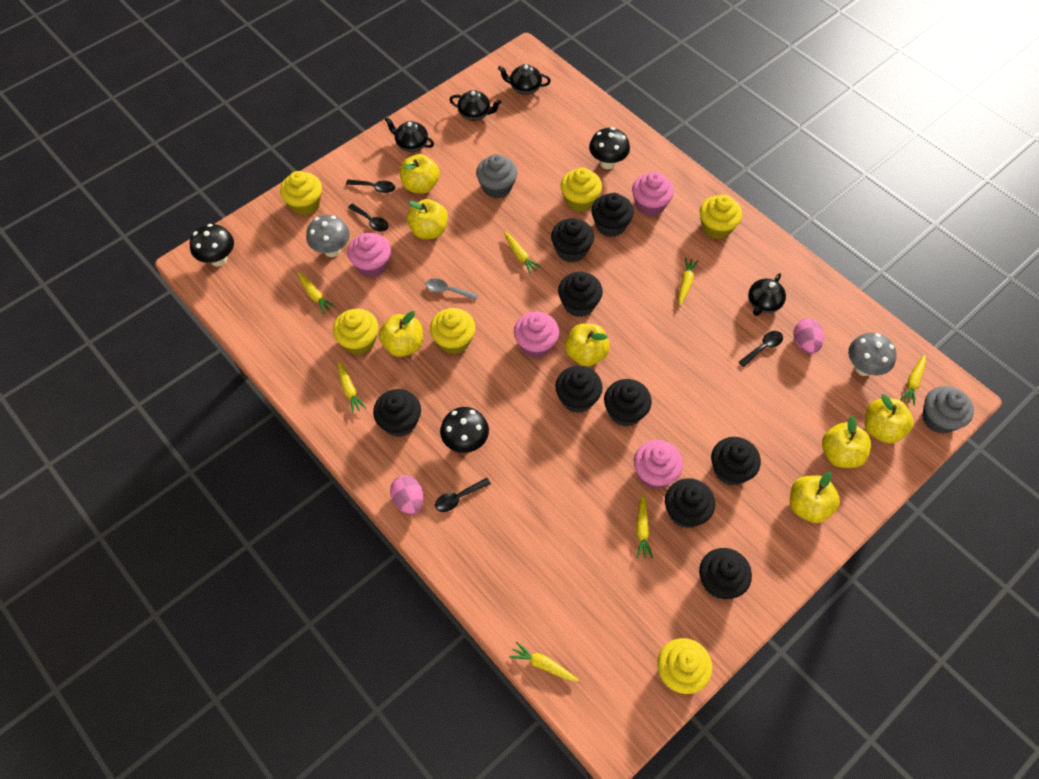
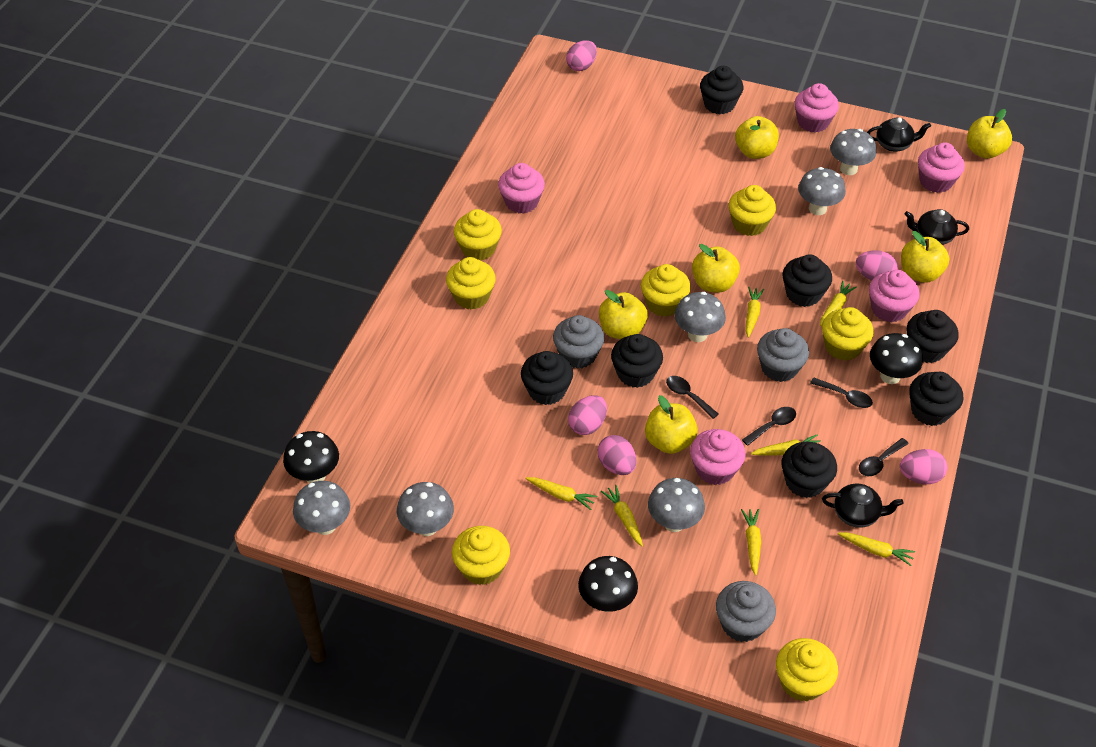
black cupcake: 9 -> 7
black teapot: 4 -> 3
grey cupcake: 2 -> 3
grey mushroom: 2 -> 6
grey spoon: 1 -> 0
pink cupcake: 4 -> 5
pink egg: 2 -> 5
yellow apple: 7 -> 6
yellow cupcake: 6 -> 7

